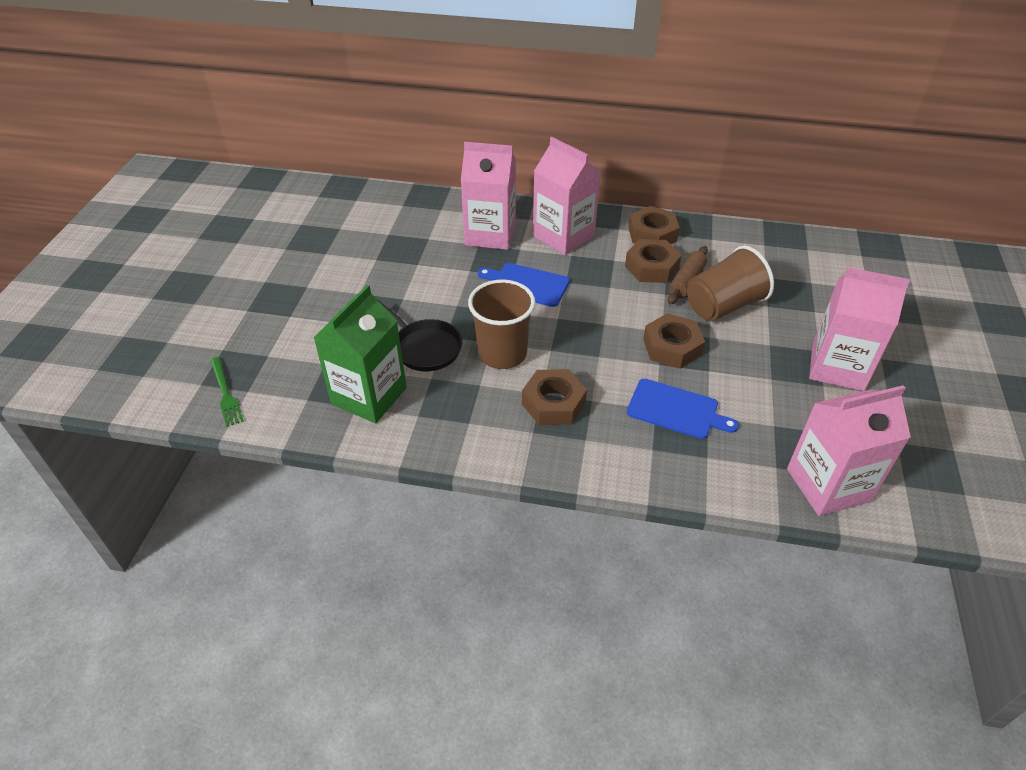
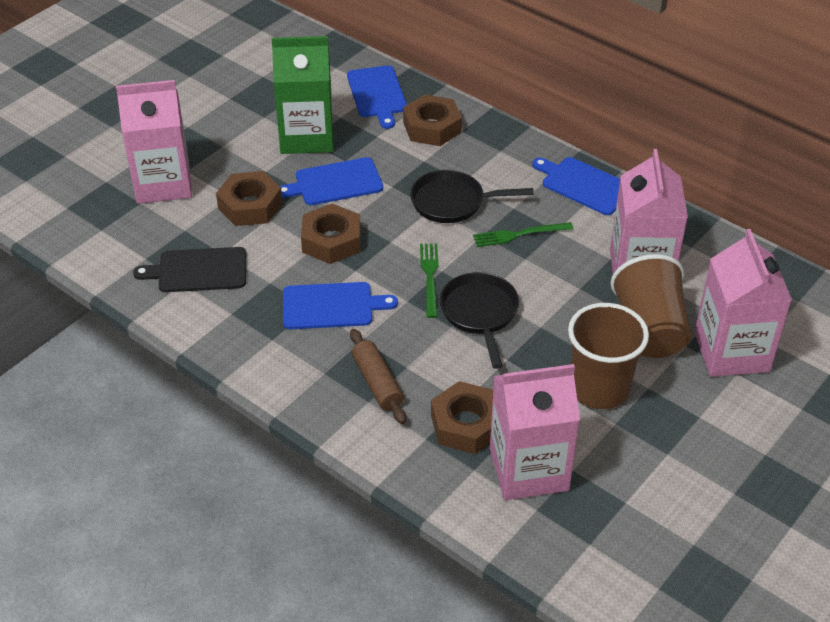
black cutting board: 0 -> 1
black pan: 1 -> 2
blue cutting board: 2 -> 4
green fork: 1 -> 2

